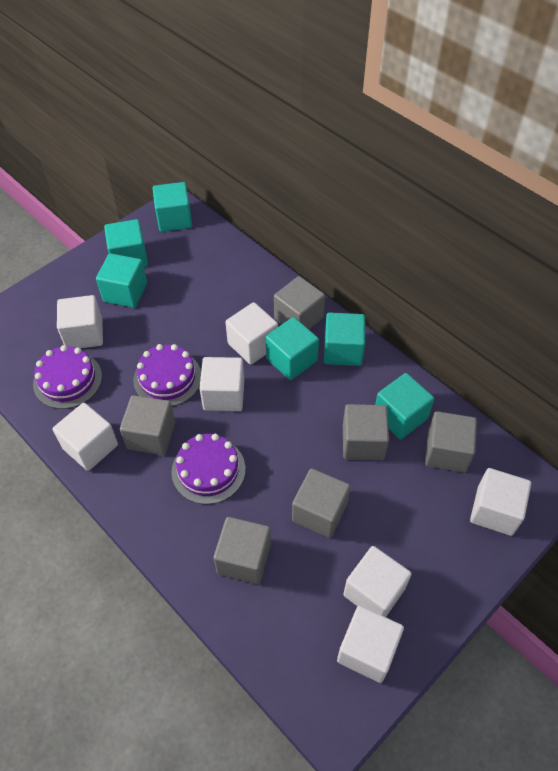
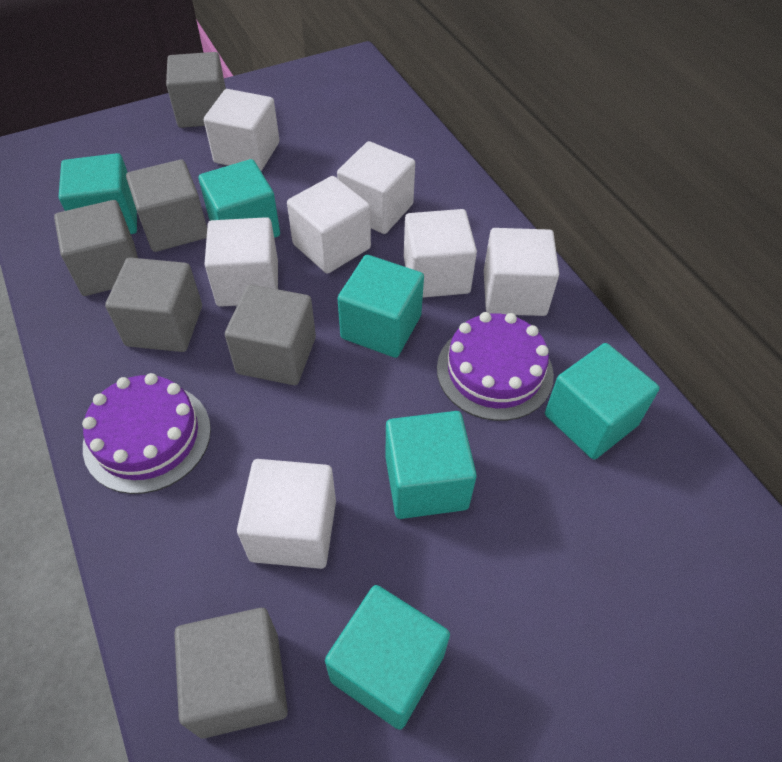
purple cake: 3 -> 2

